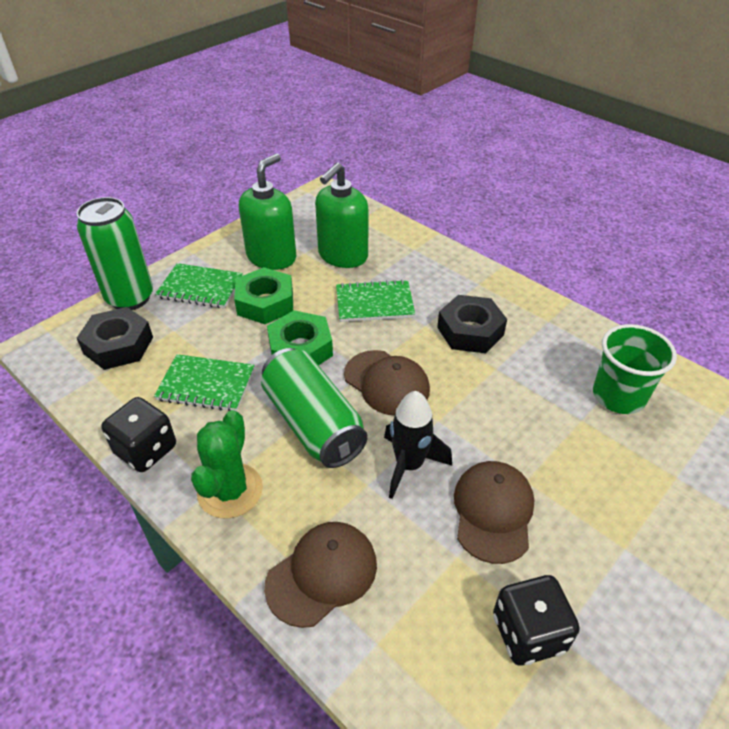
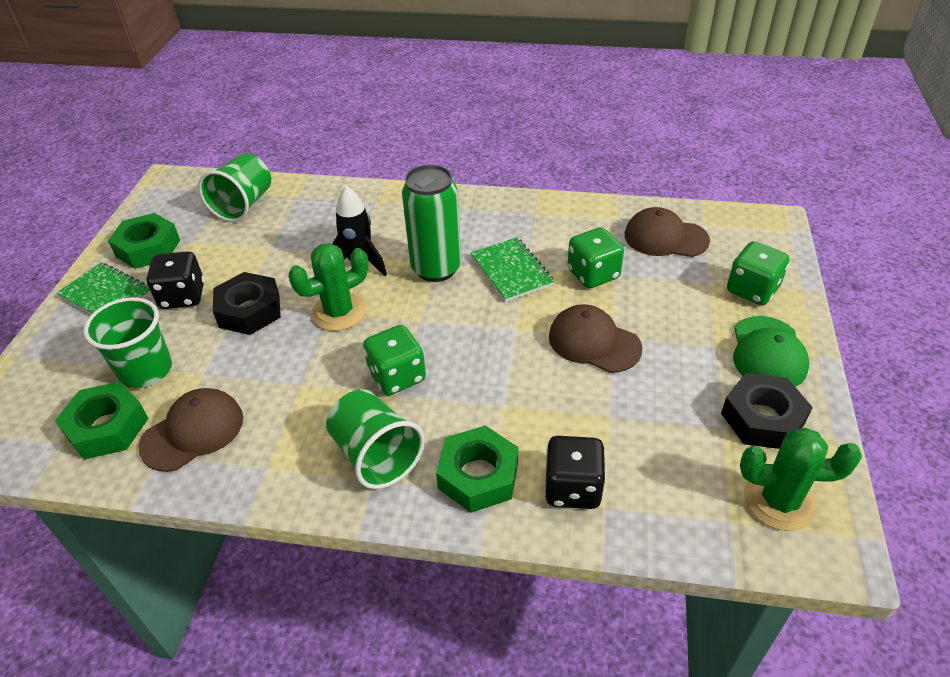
green cactus: 1 -> 2
green can: 2 -> 1
green cap: 0 -> 1
green cup: 1 -> 3
green dice: 0 -> 3
green notebook: 3 -> 2
green nut: 2 -> 3
green soap dispenser: 2 -> 0

